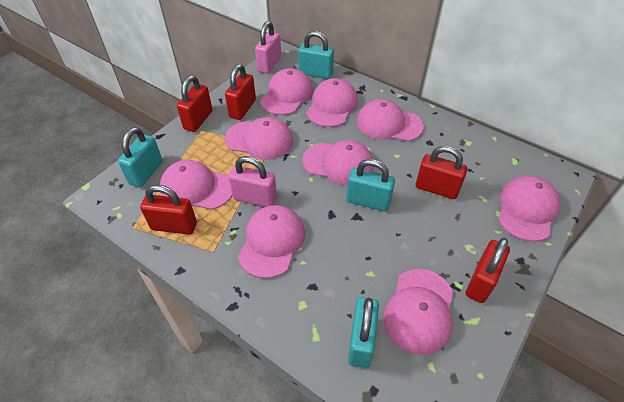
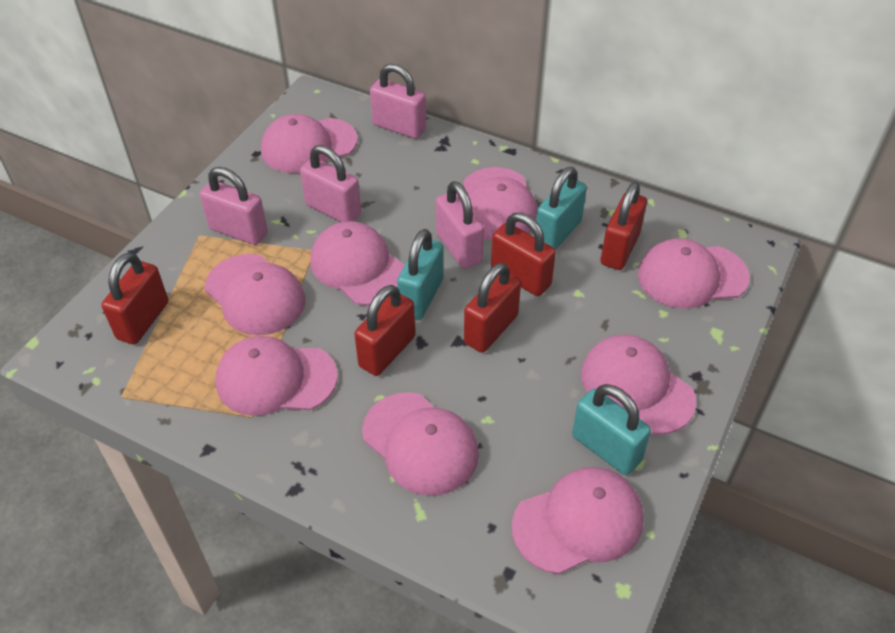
pink padlock: 2 -> 4
turquoise padlock: 4 -> 3

